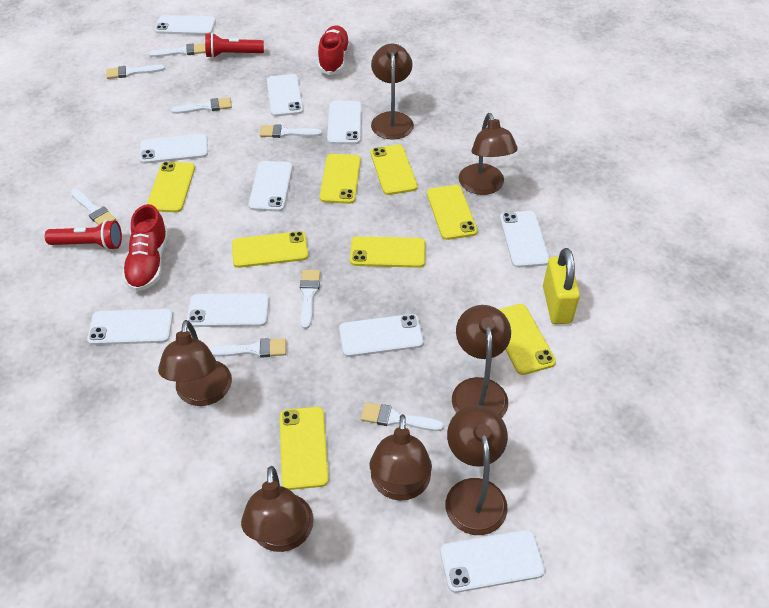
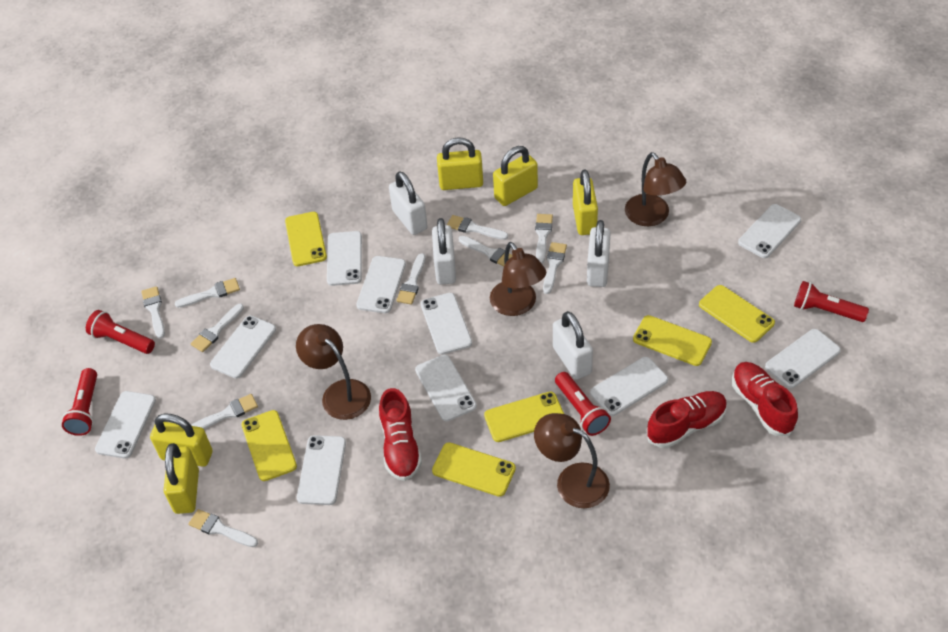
brown lamp: 7 -> 4
red flashlight: 2 -> 4
red shoe: 2 -> 3
white brush: 8 -> 10
white padlock: 0 -> 4
yellow padlock: 1 -> 5
yellow phone: 8 -> 6

